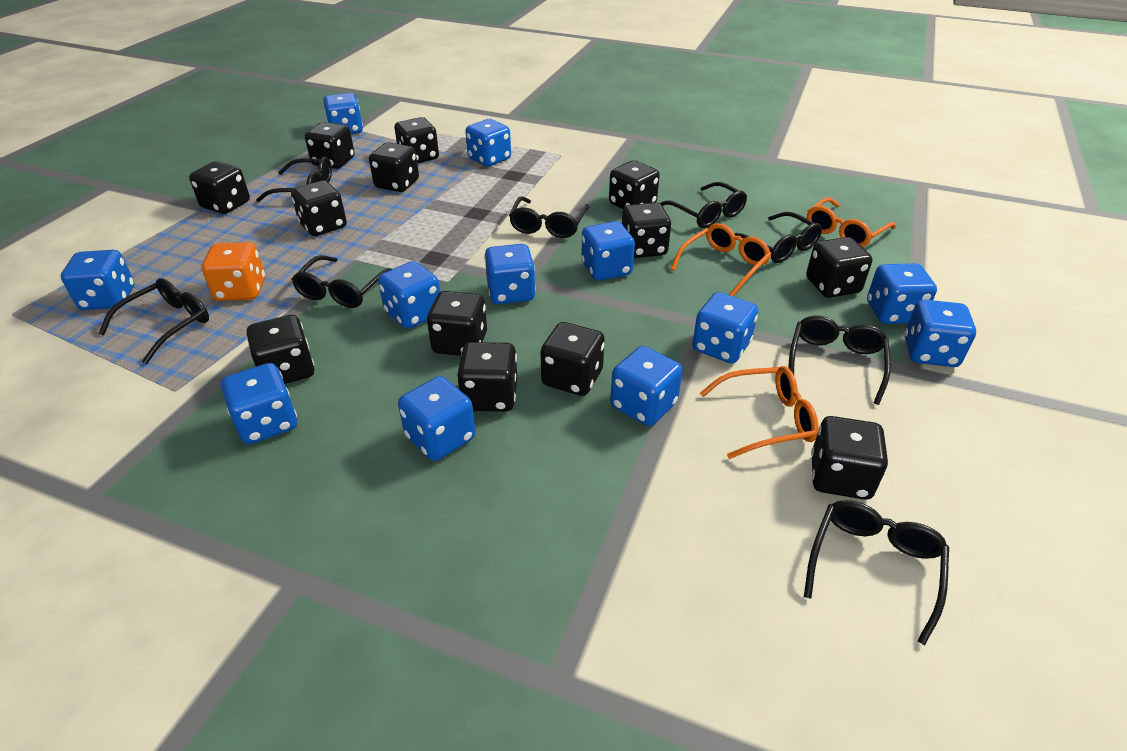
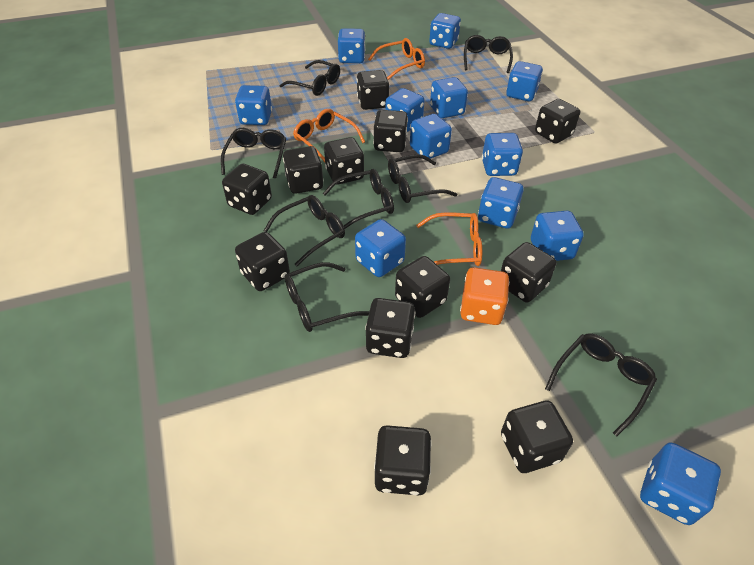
black dice: 13 -> 12

